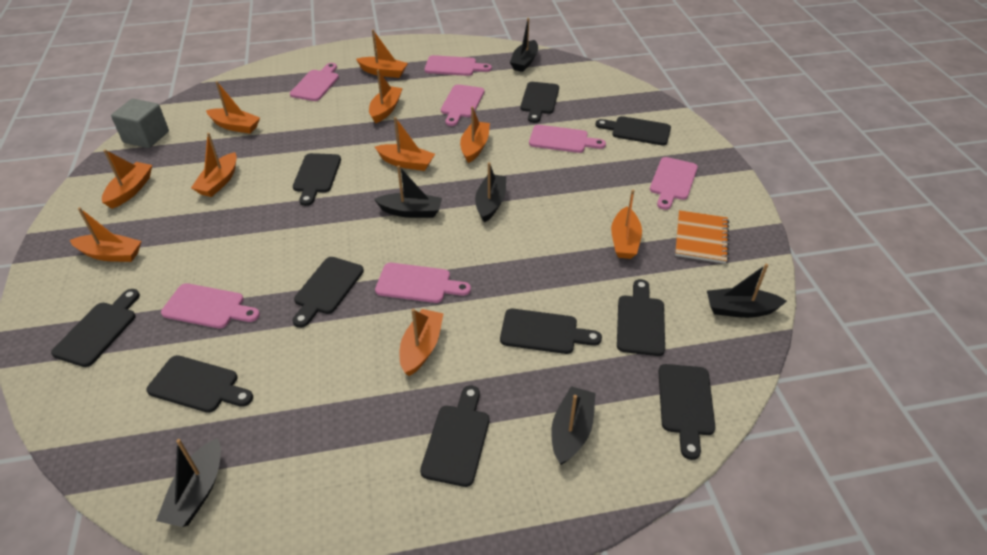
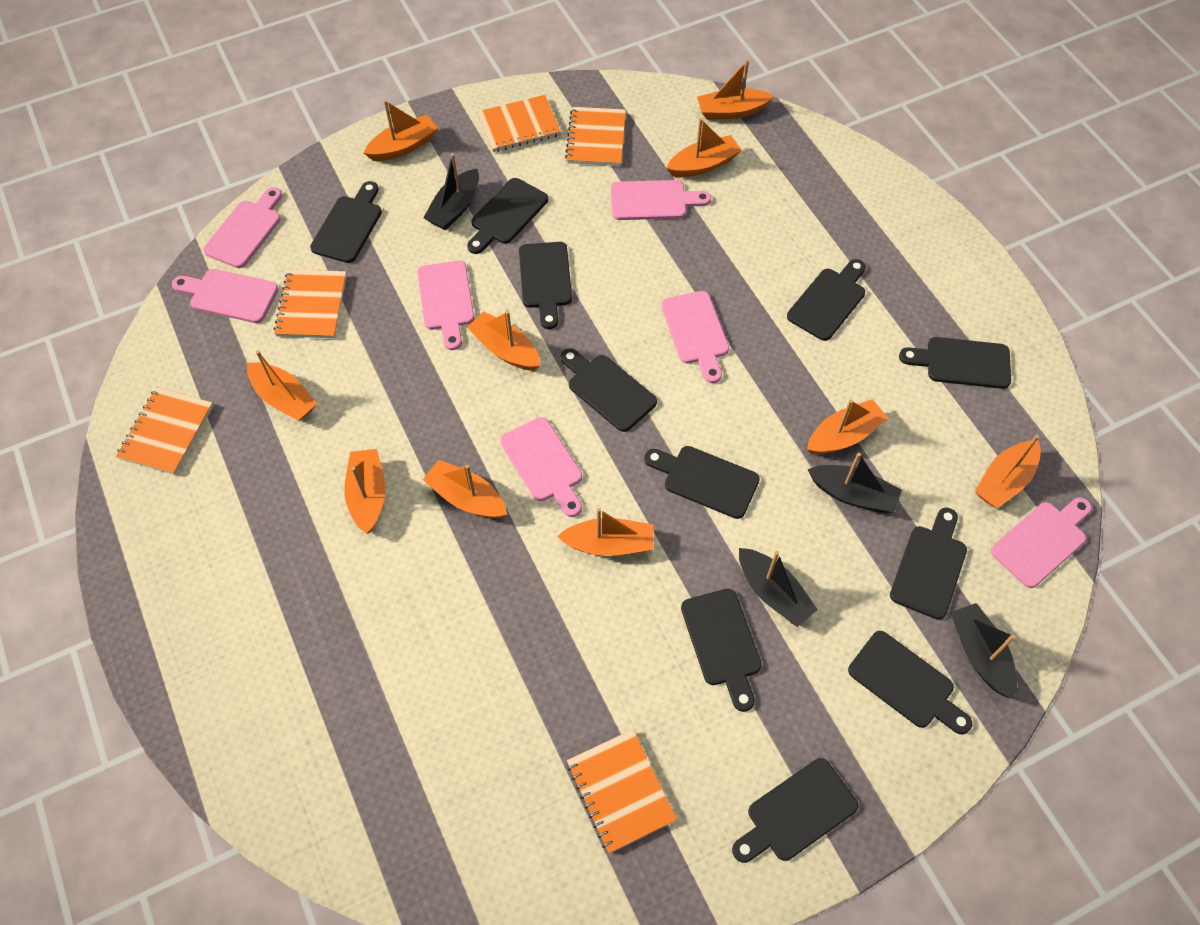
black boat: 6 -> 4
black cutting board: 10 -> 11
grey cube: 1 -> 0
orange notebook: 1 -> 5

